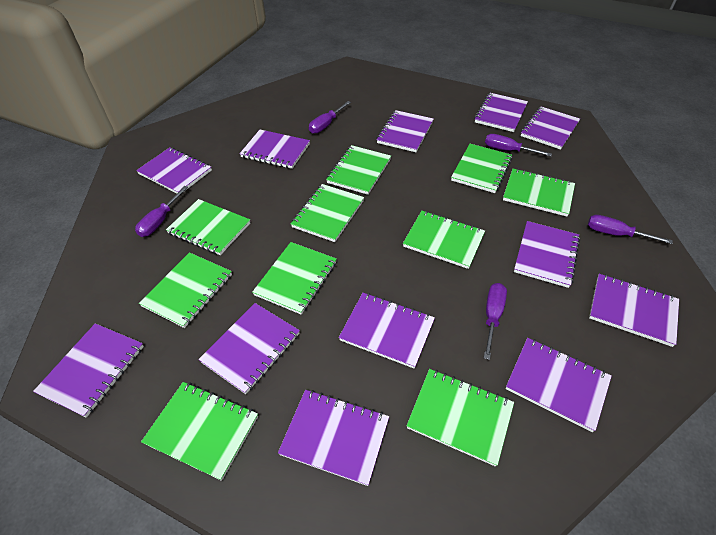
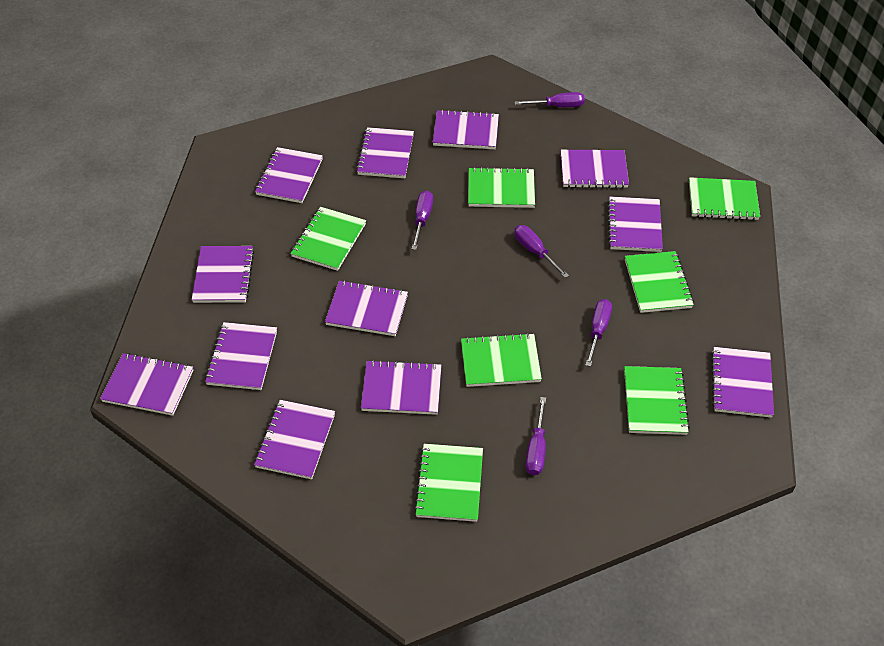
green notebook: 10 -> 7

